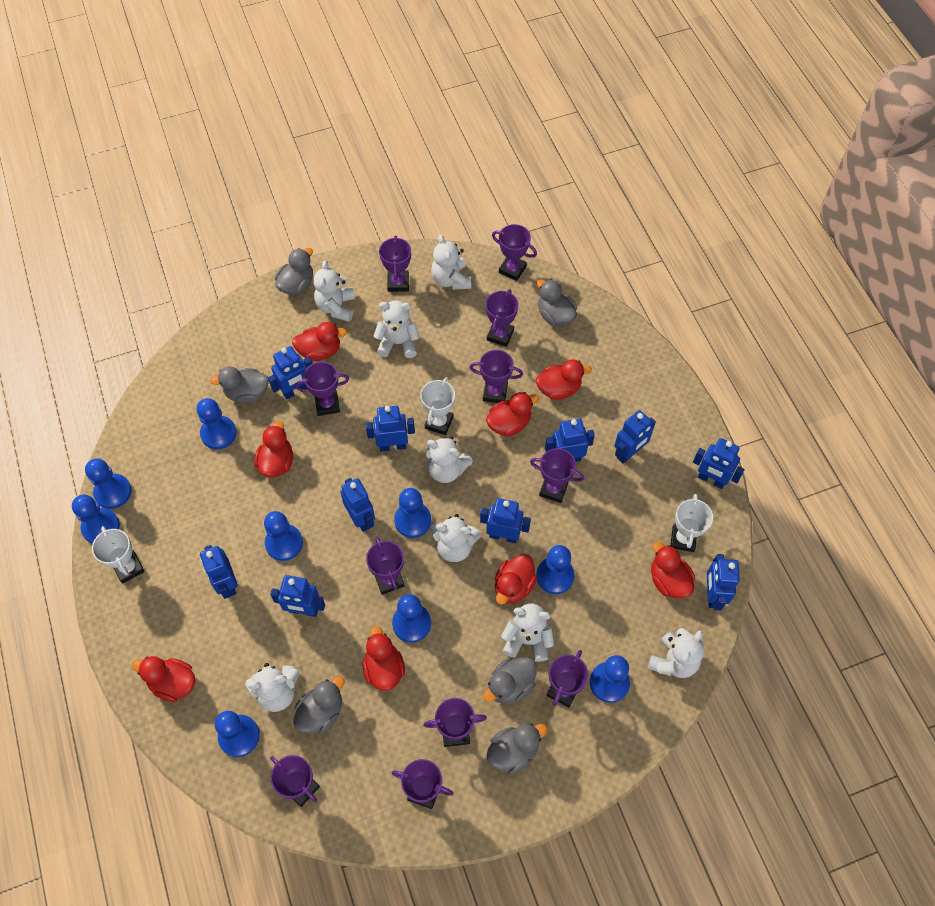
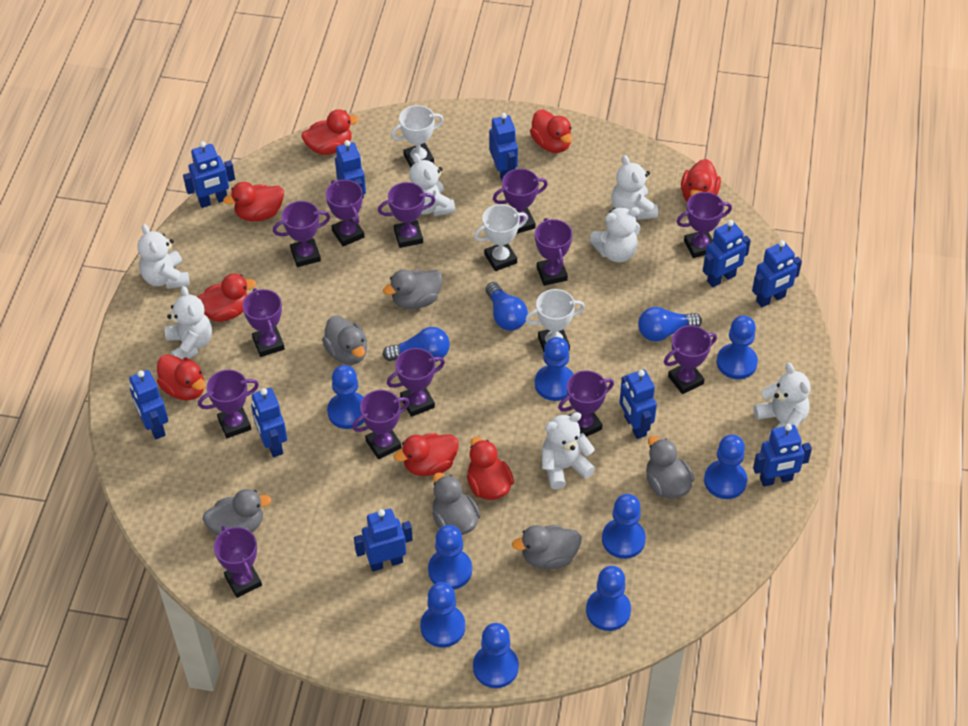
blue light bulb: 0 -> 3
purple trophy: 11 -> 13
white teddy bear: 8 -> 7

